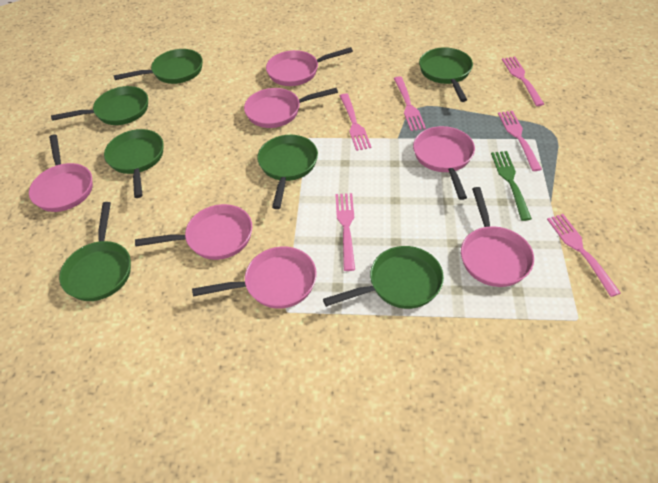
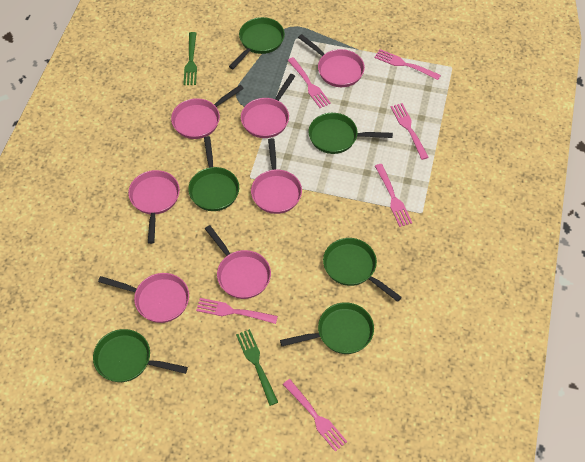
green fork: 1 -> 2
green pan: 7 -> 6

